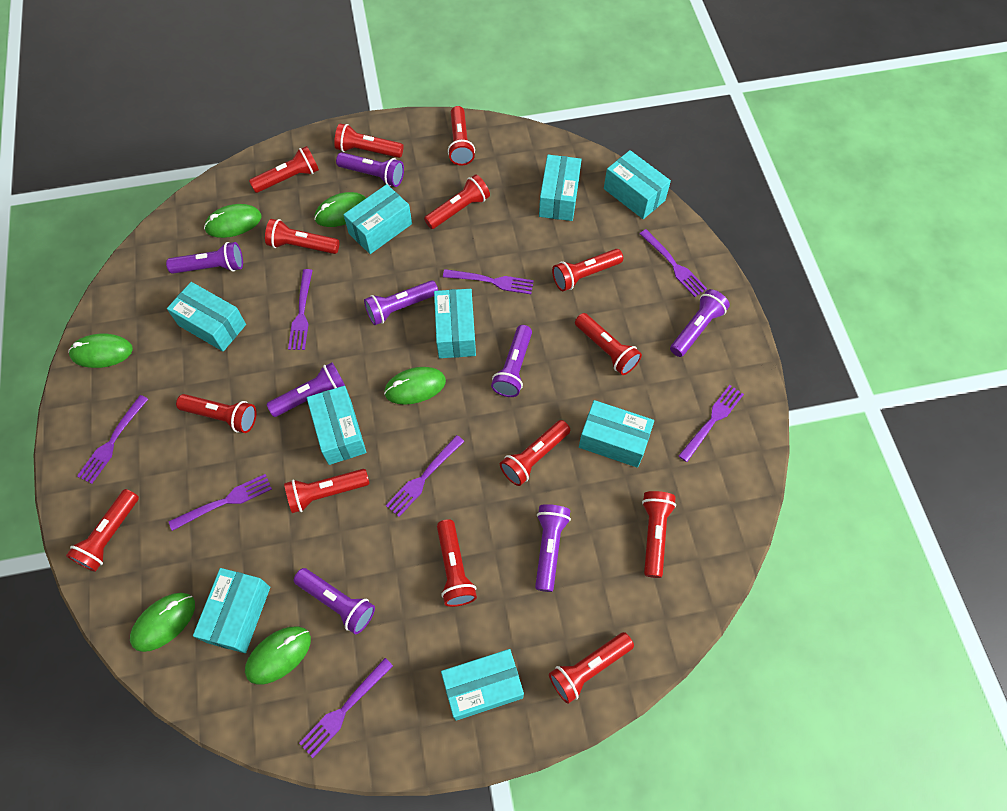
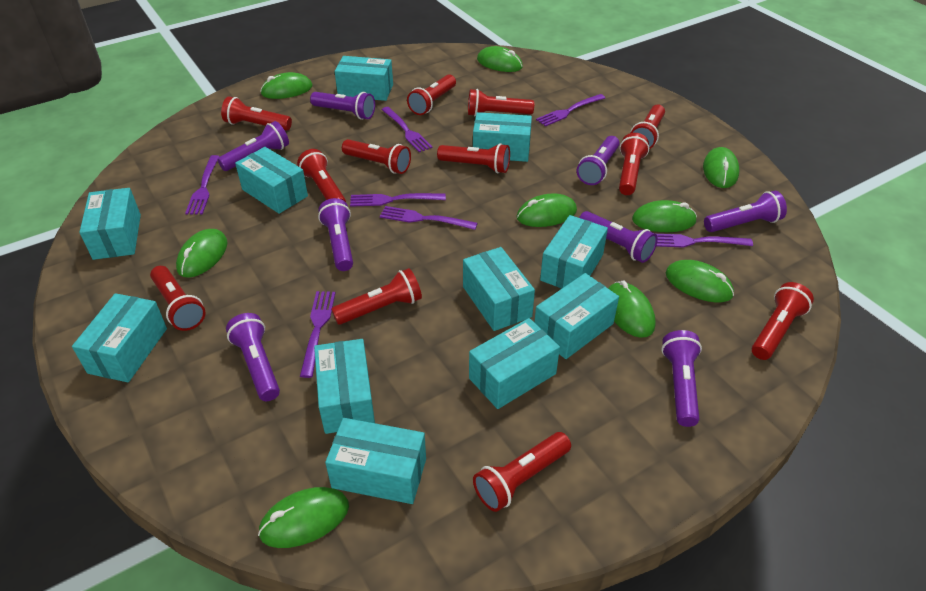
green mouse: 6 -> 9
purple fork: 8 -> 7
red flashlight: 14 -> 12
turquoise box: 9 -> 11

